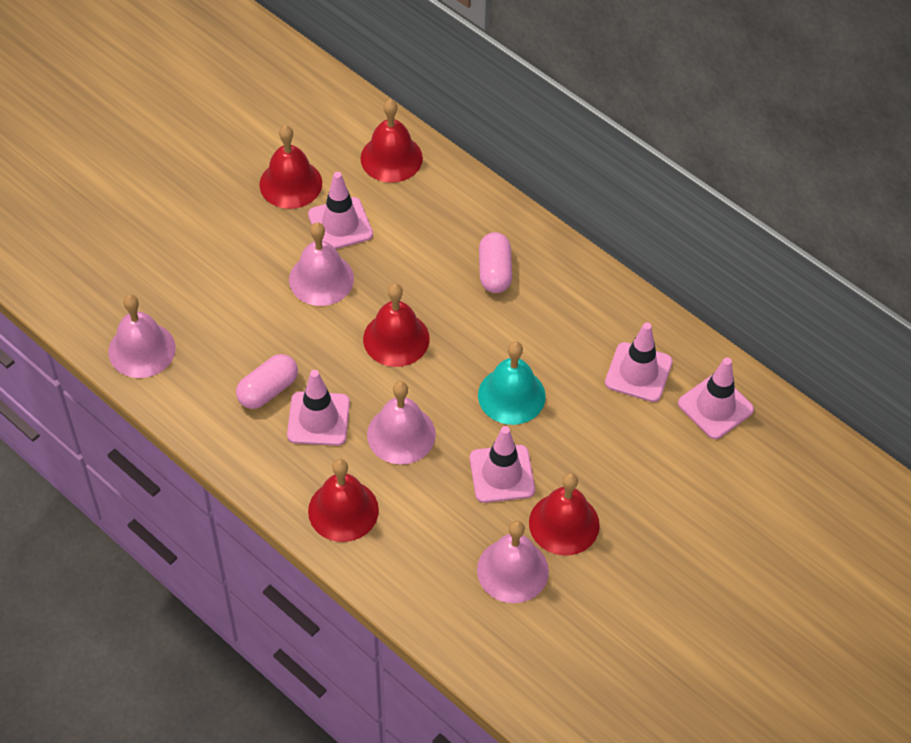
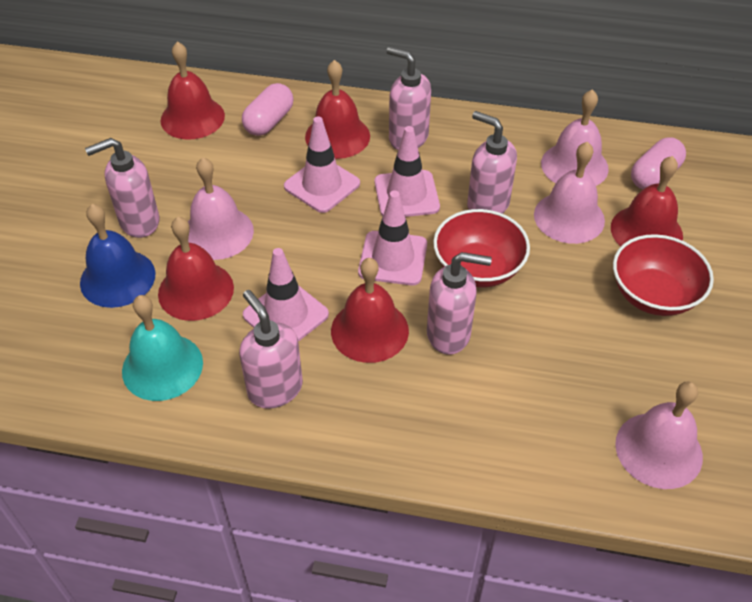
blue bell: 0 -> 1
pink soap dispenser: 0 -> 5
pink traffic cone: 5 -> 4
red bowl: 0 -> 2

